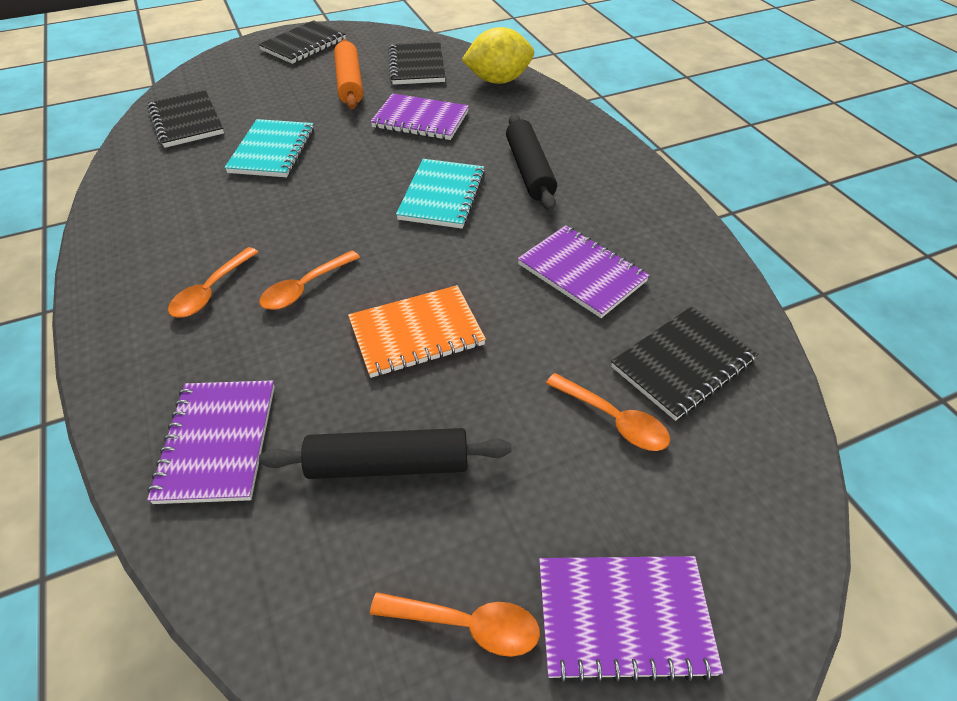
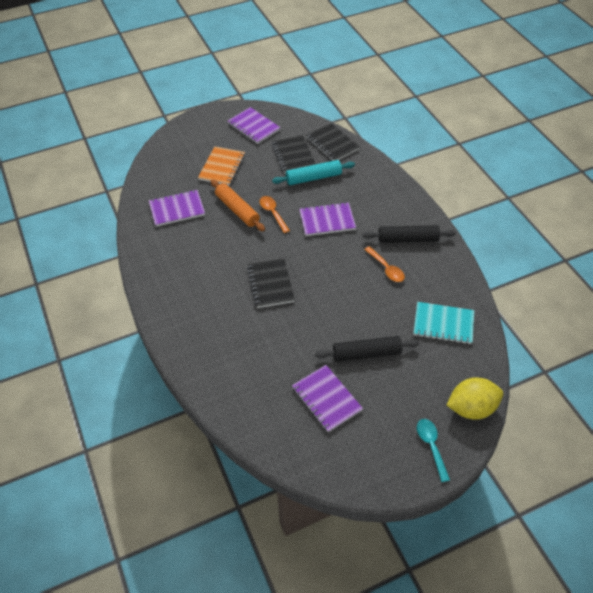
black notebook: 4 -> 3
orange spoon: 4 -> 2
turquoise notebook: 2 -> 1
turquoise rolling pin: 0 -> 1
turquoise spoon: 0 -> 1

